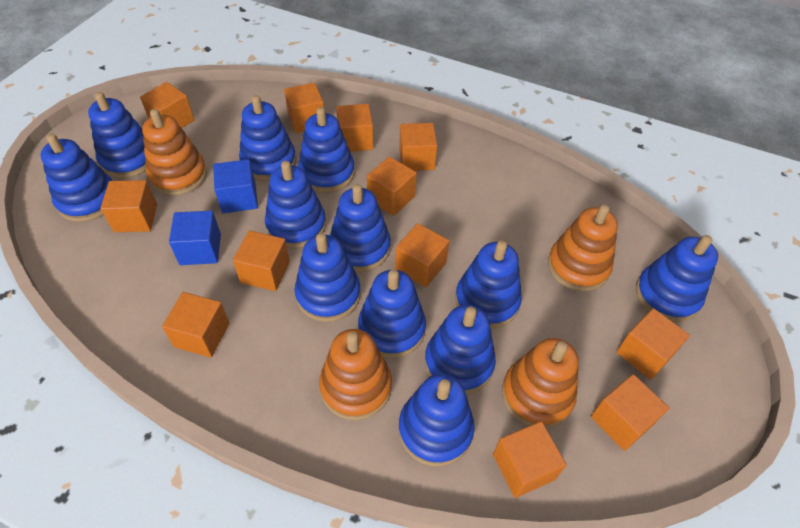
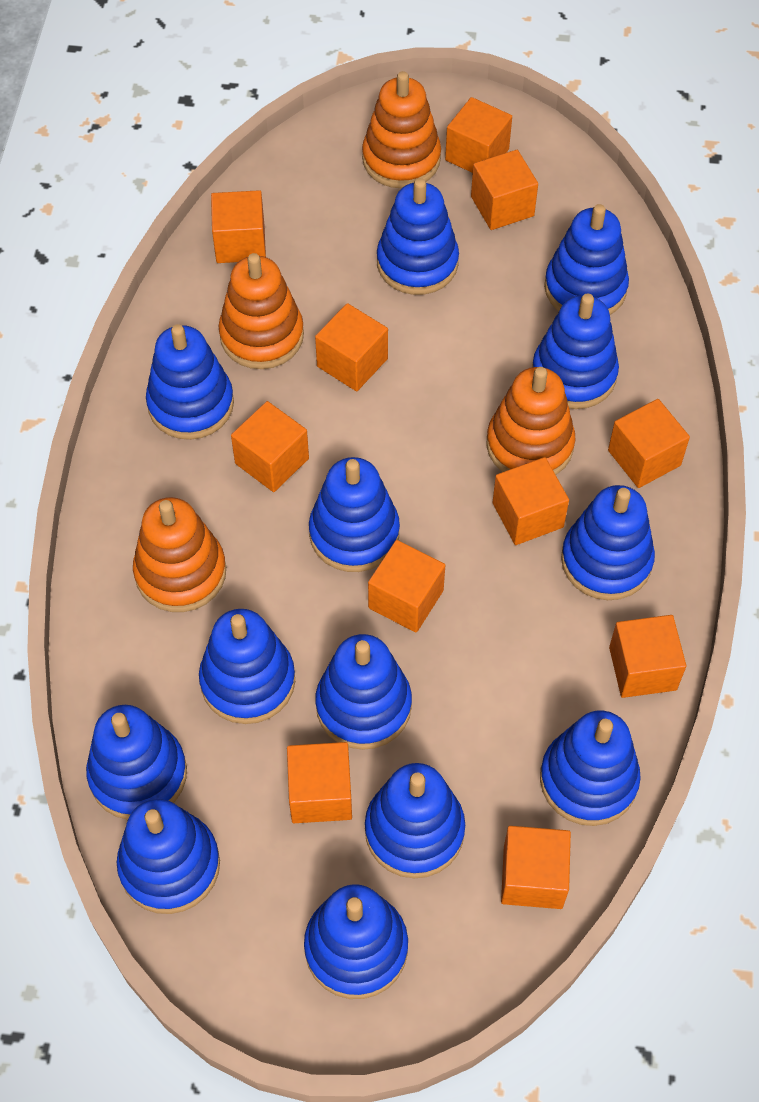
blue cube: 2 -> 0
blue stacking toy: 12 -> 13
orange cube: 12 -> 11

